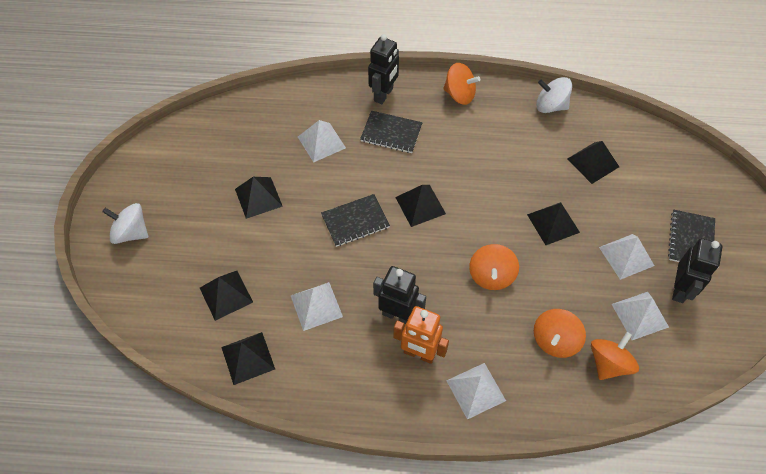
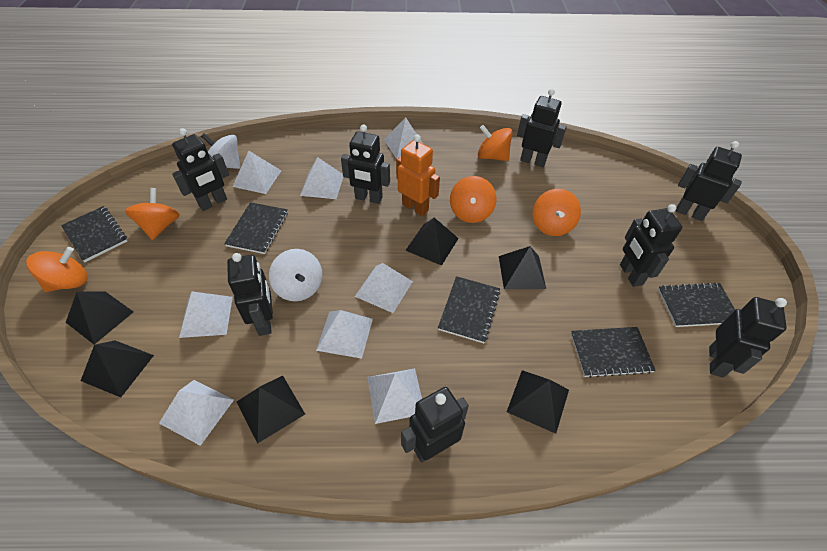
black notebook: 3 -> 5
black robot: 3 -> 8
orange spinning top: 4 -> 5
white pyramid: 5 -> 8

